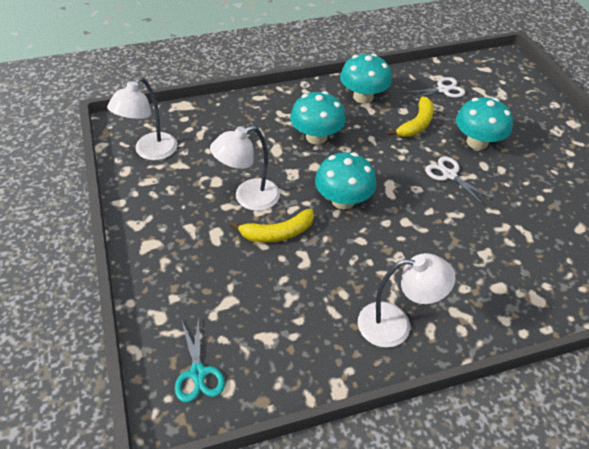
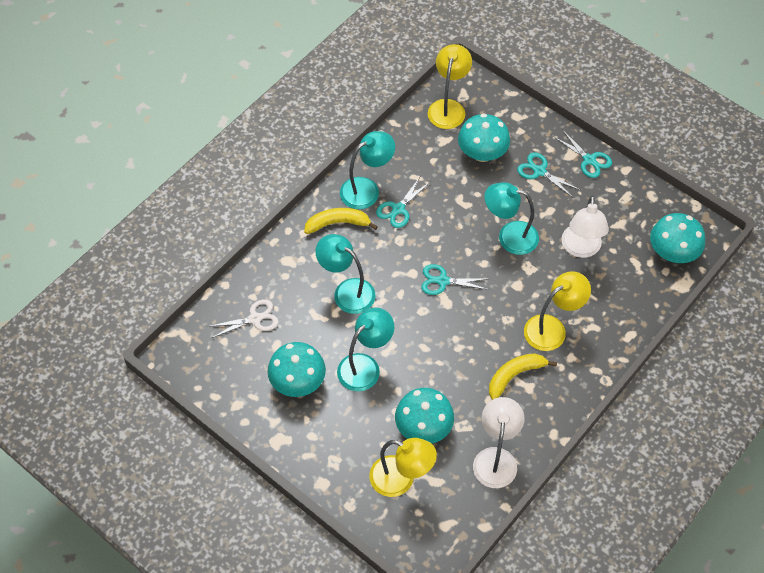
turquoise lamp: 0 -> 4
turquoise scissors: 1 -> 4
white lamp: 3 -> 2
white scissors: 2 -> 1
yellow lamp: 0 -> 3

